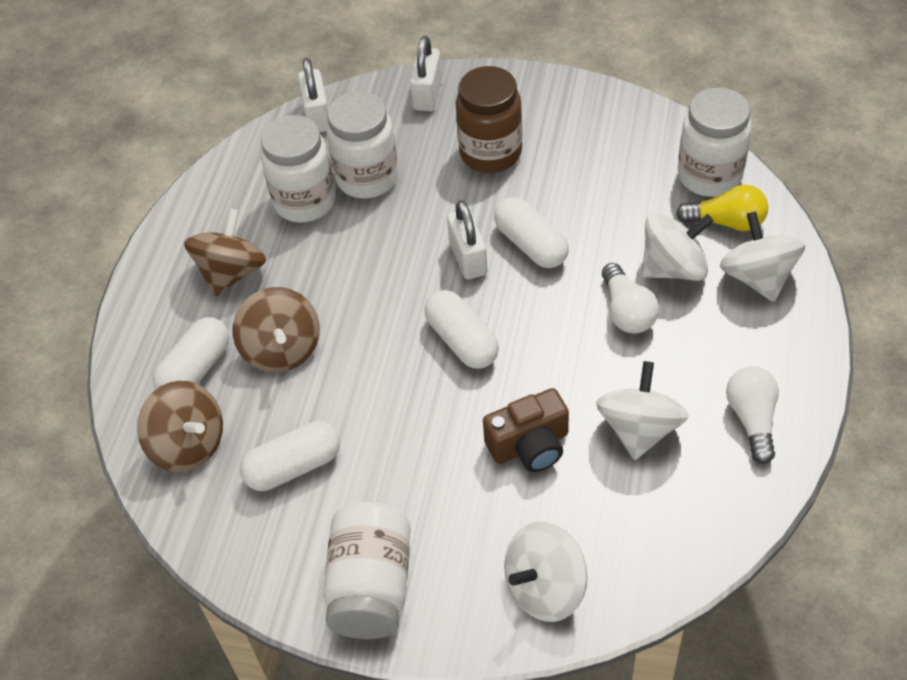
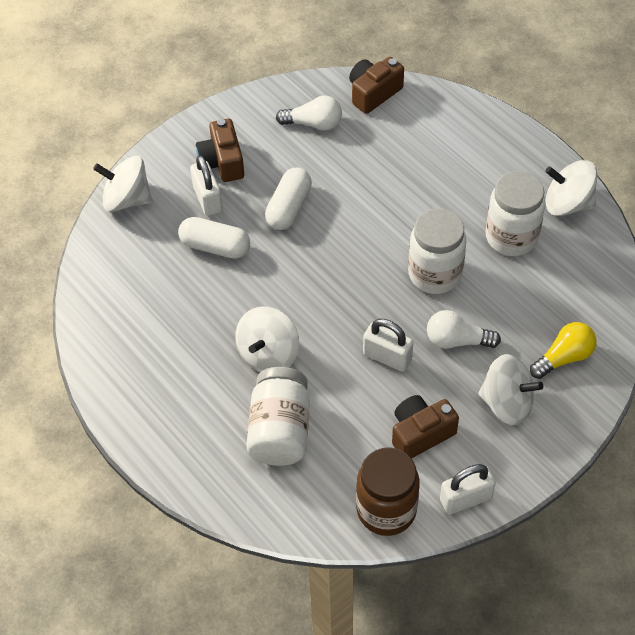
brown camera: 1 -> 3
brown spinning top: 3 -> 0
white capsule: 4 -> 2
white jar: 4 -> 3

